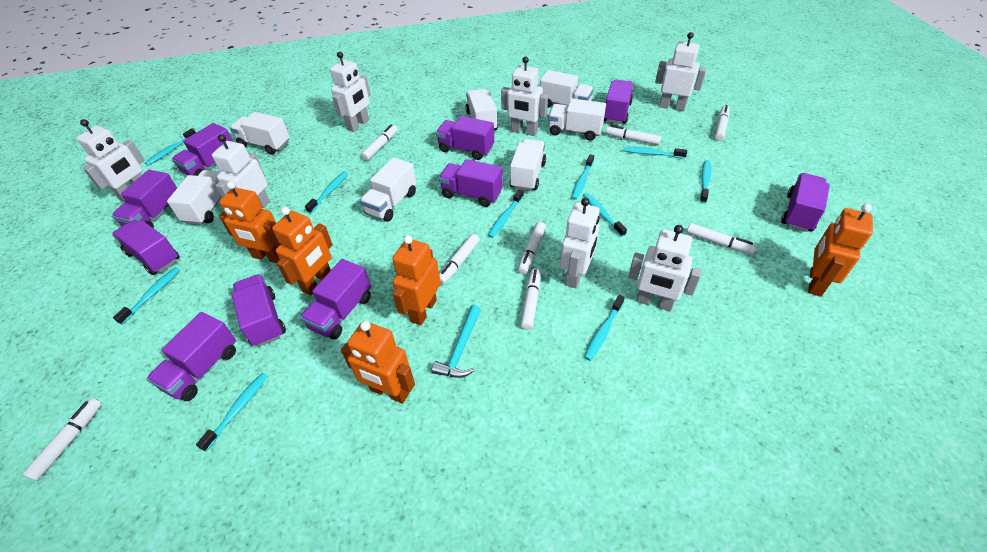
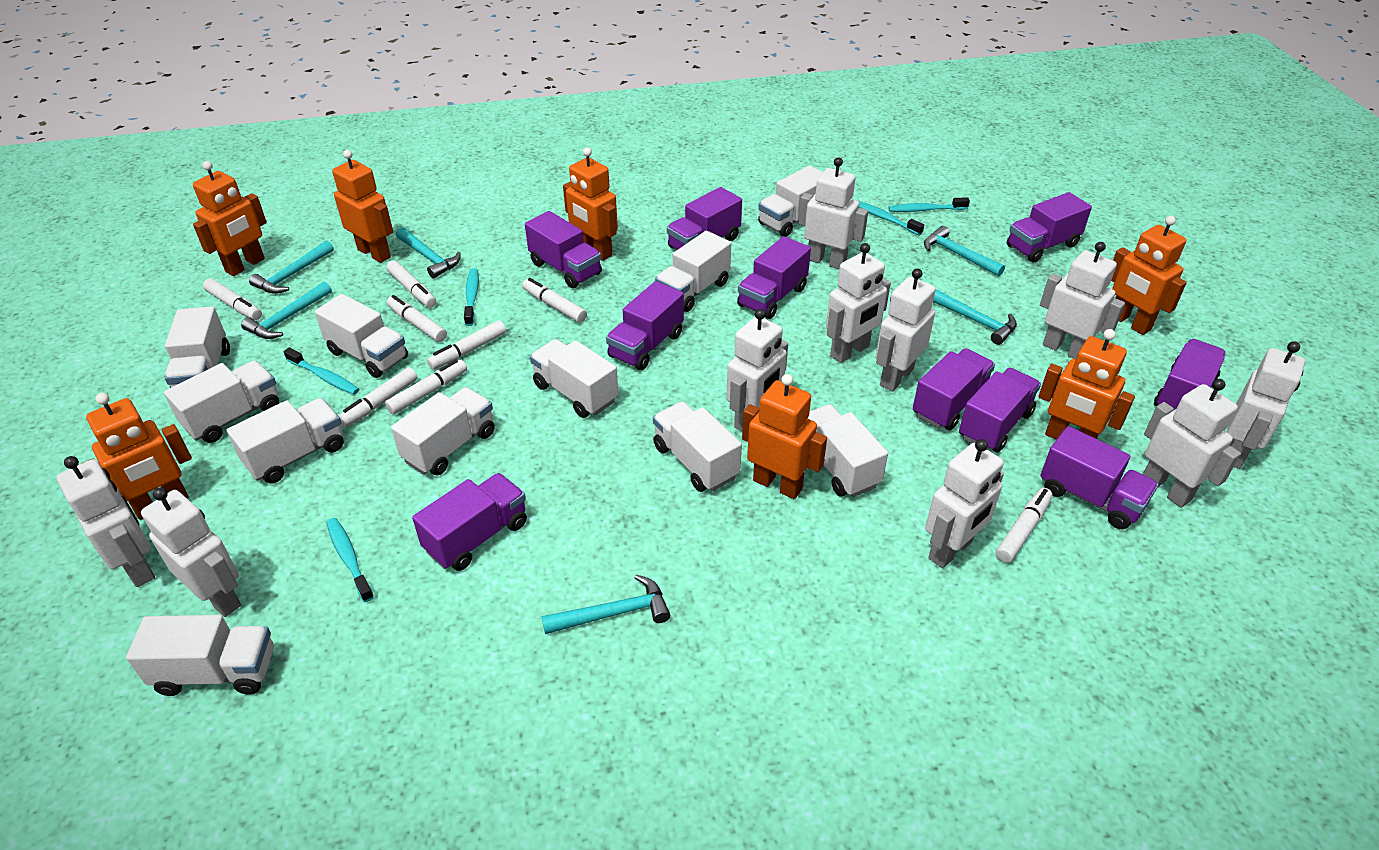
orange robot: 5 -> 7
turquoise hammer: 1 -> 6
turquoise toothbrush: 10 -> 5
white robot: 7 -> 10
white truck: 7 -> 11

